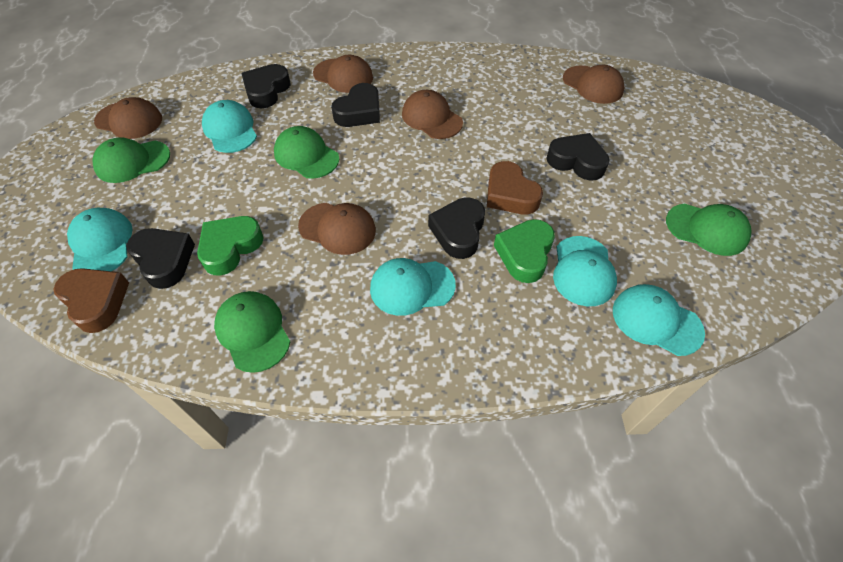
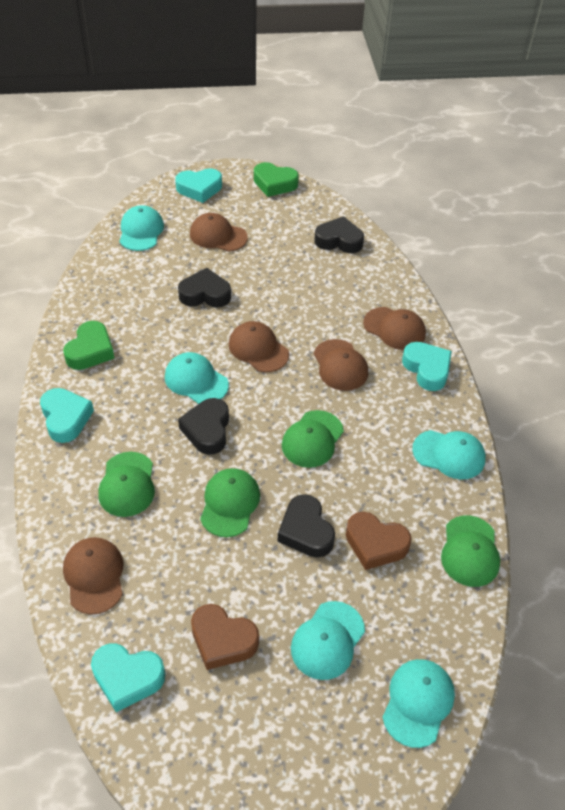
black heart: 5 -> 4
turquoise heart: 0 -> 4

